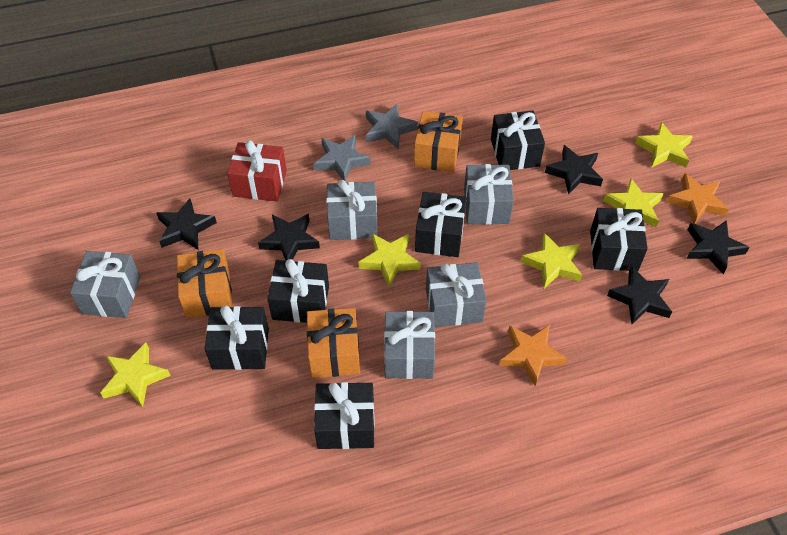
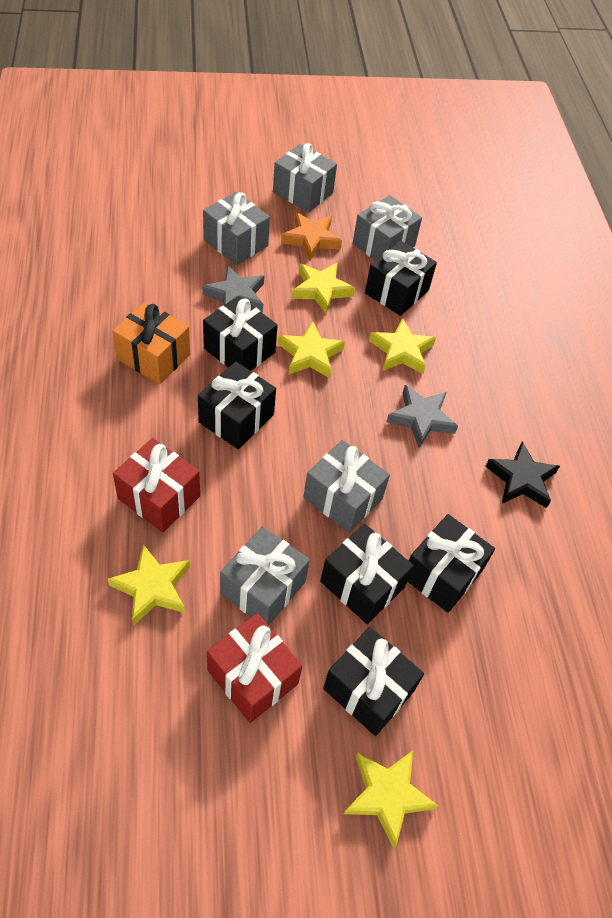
black star: 5 -> 1
orange gift: 3 -> 1
orange star: 2 -> 1
red gift: 1 -> 2

